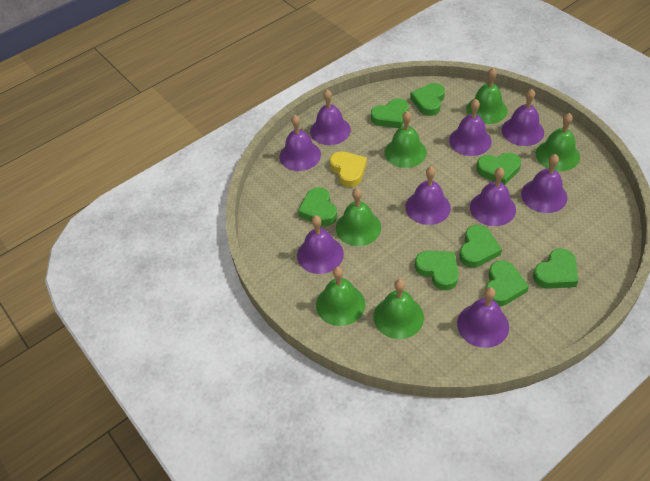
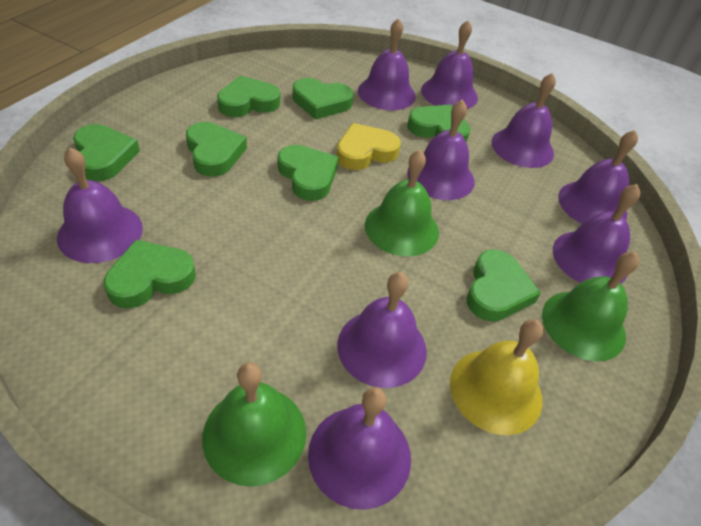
green bell: 6 -> 3
yellow bell: 0 -> 1

